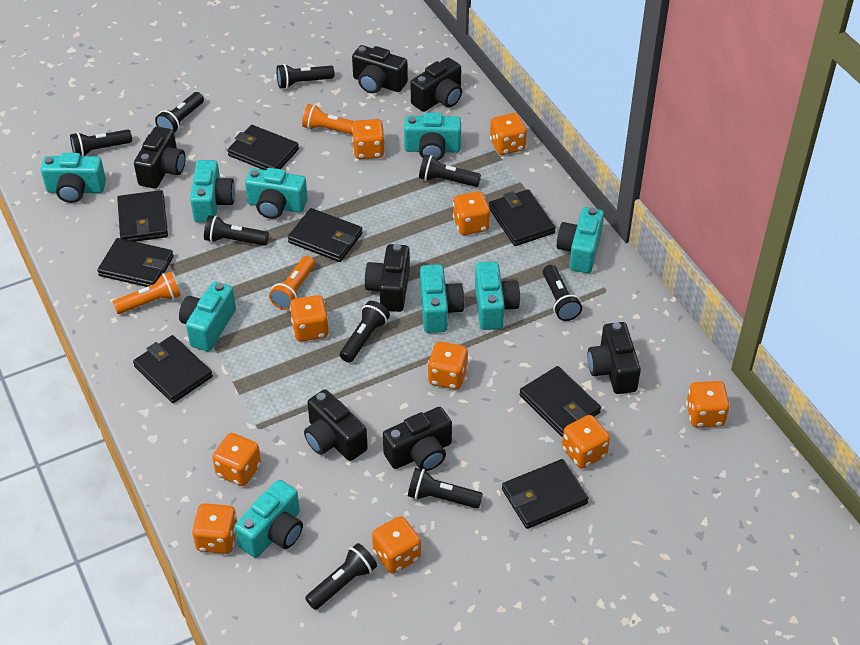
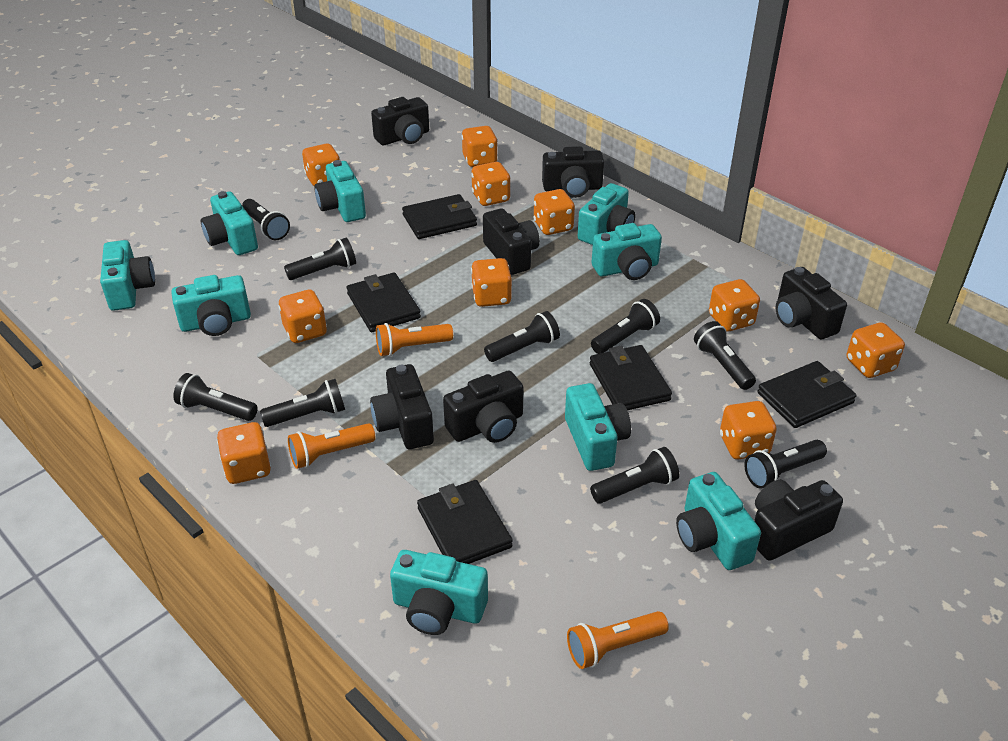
black wallet: 8 -> 5

